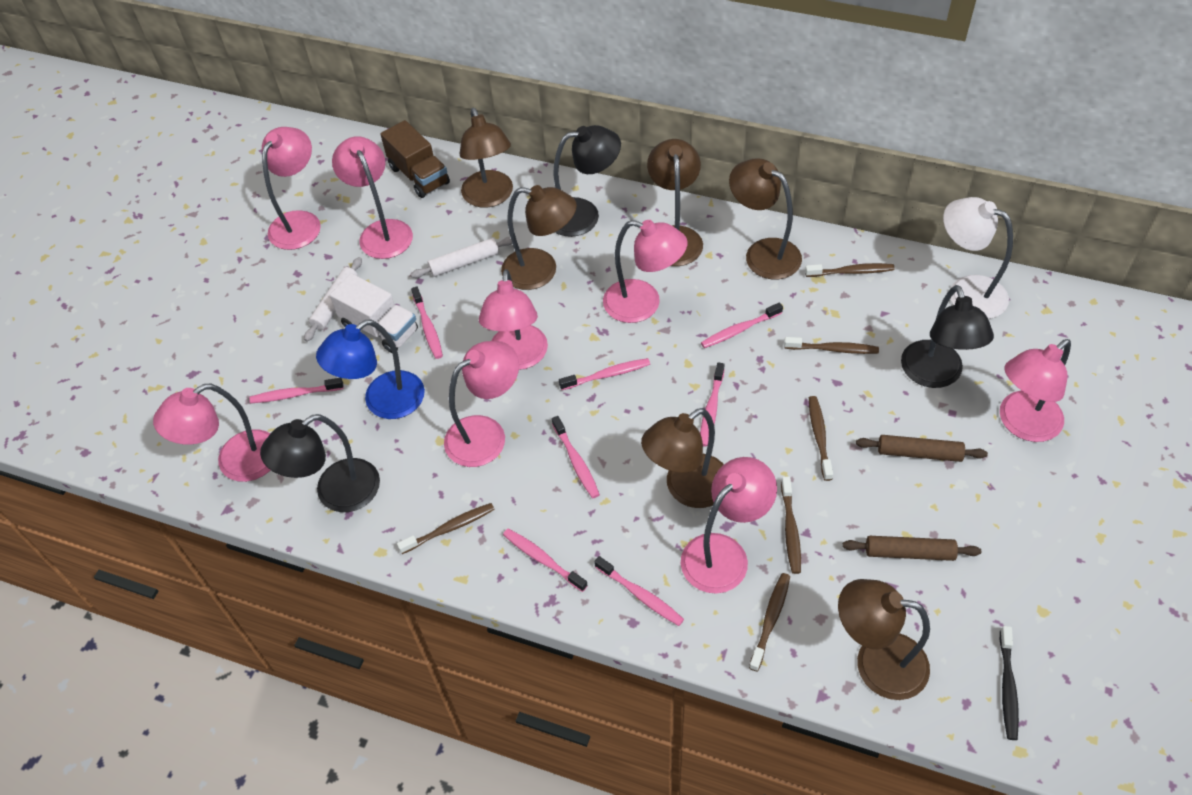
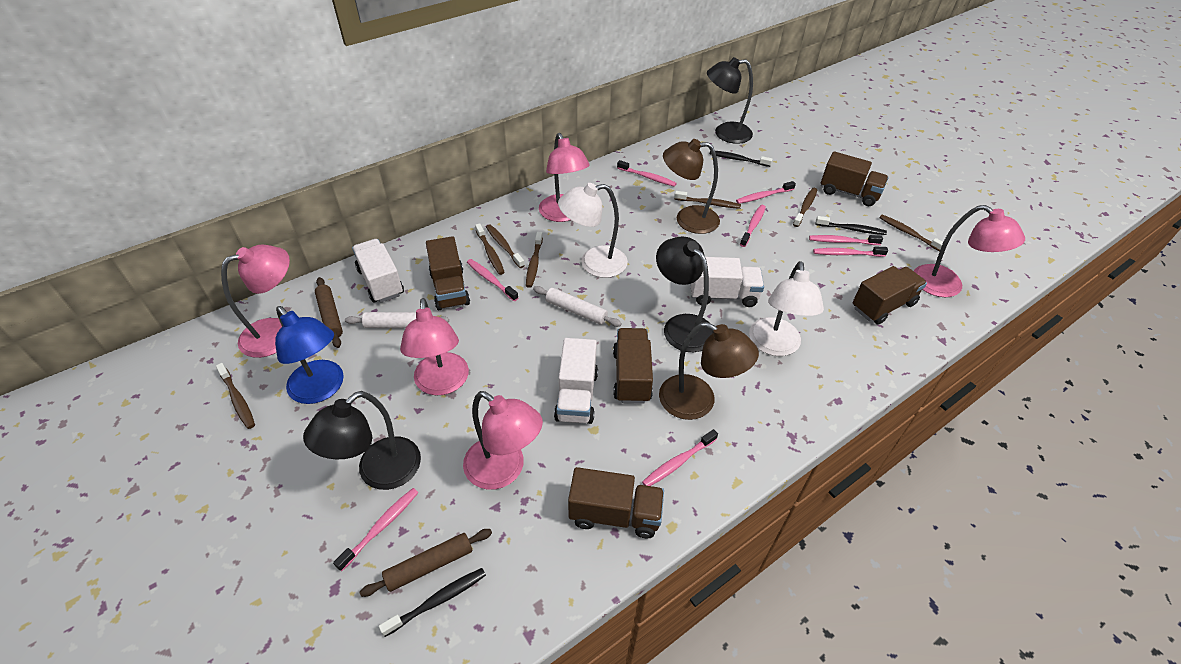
black toothbrush: 1 -> 3
brown lamp: 6 -> 2
brown toothbrush: 6 -> 7
brown truck: 1 -> 5
pink lamp: 8 -> 5
white lamp: 1 -> 2
white truck: 1 -> 3

